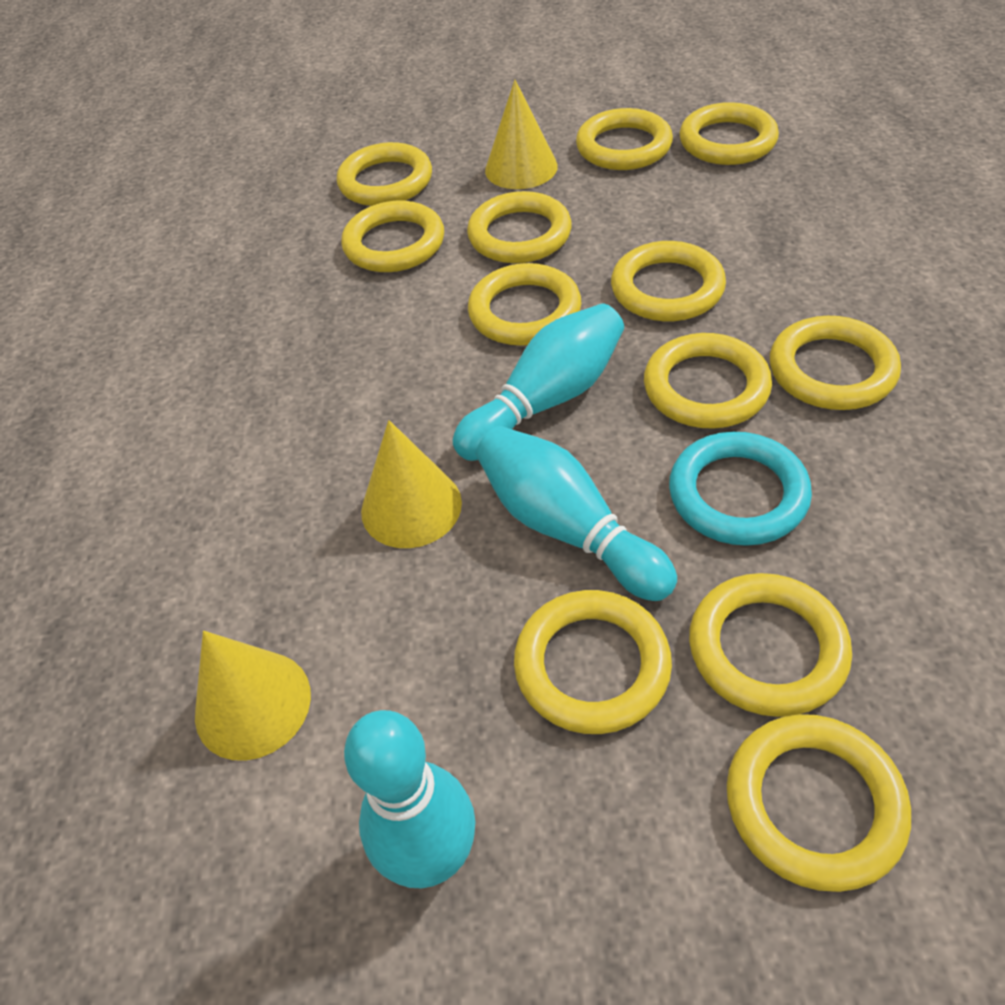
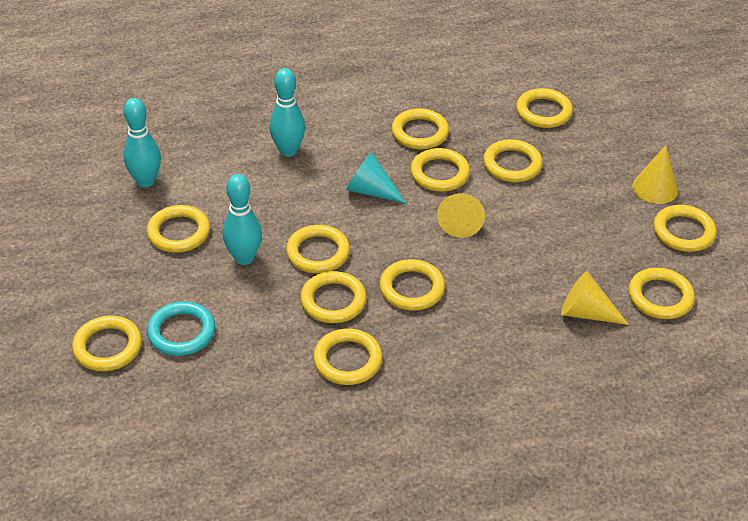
turquoise cone: 0 -> 1

